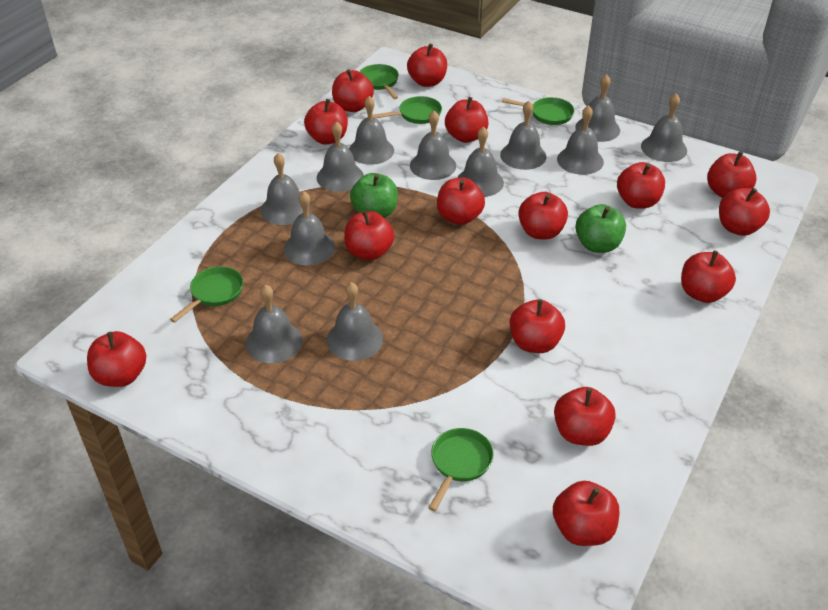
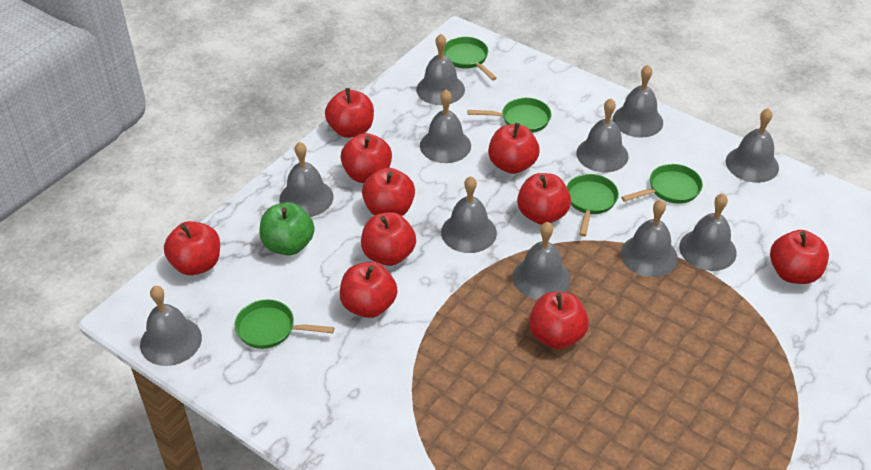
green apple: 2 -> 1
grey bell: 12 -> 11
red apple: 15 -> 10

